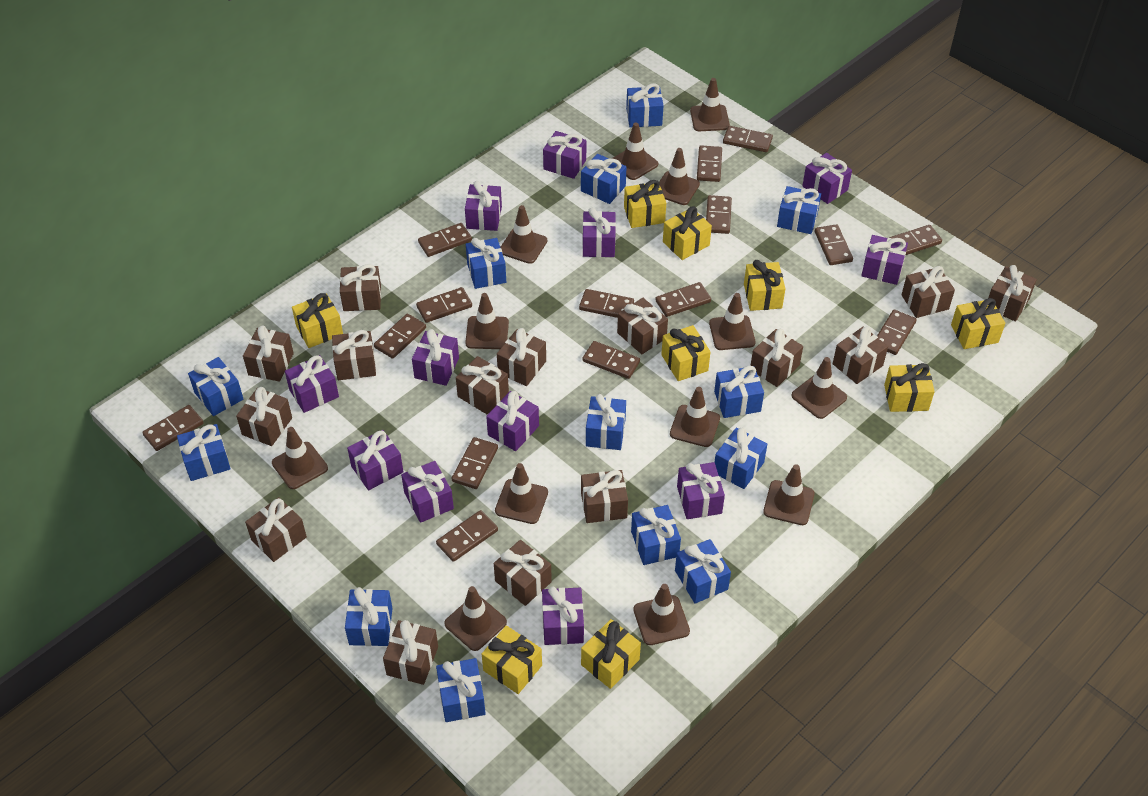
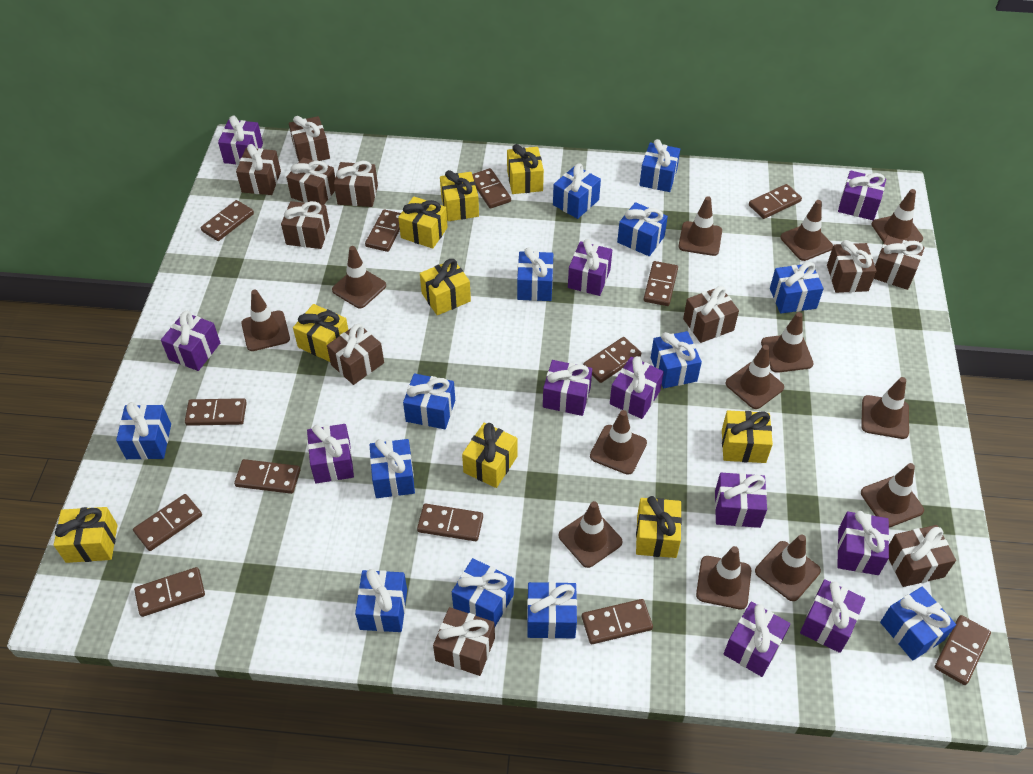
brown domino: 15 -> 13
brown gift: 15 -> 11
purple gift: 12 -> 11

